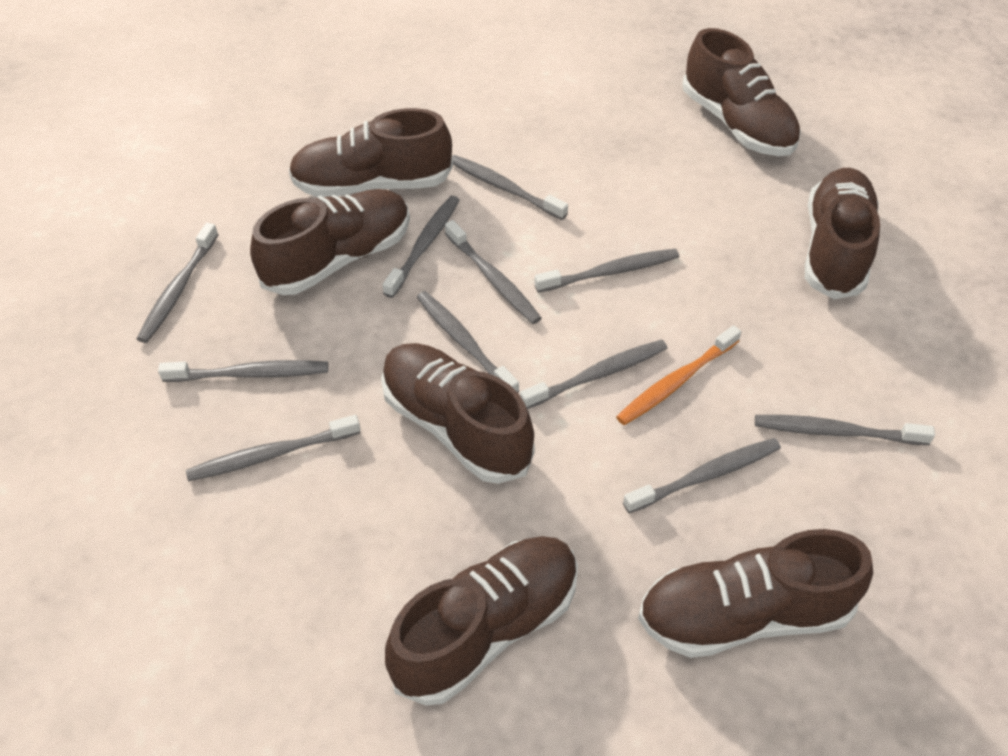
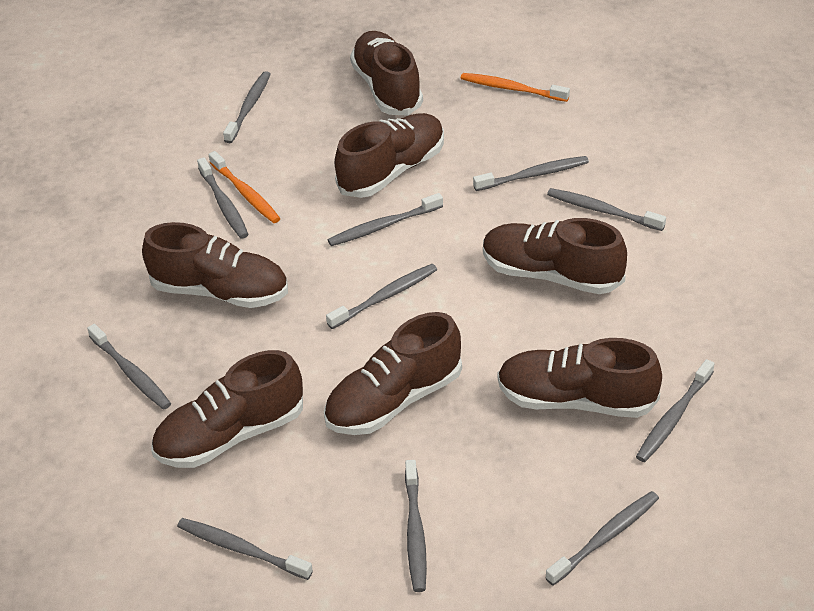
orange toothbrush: 1 -> 2

